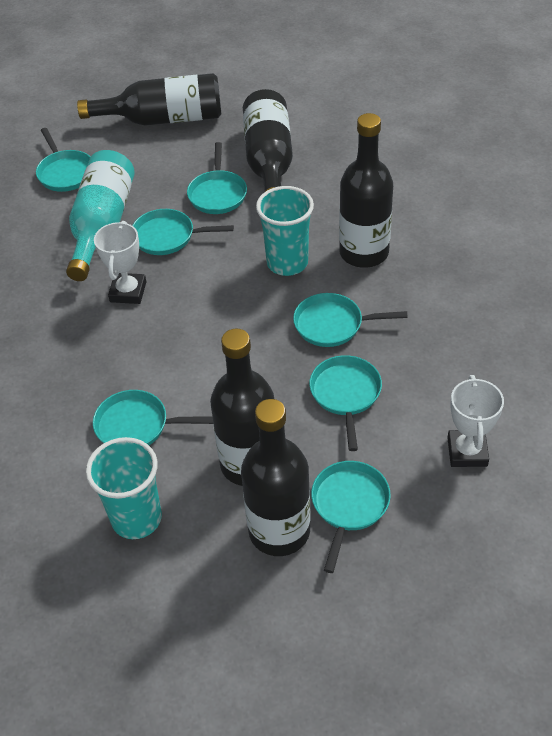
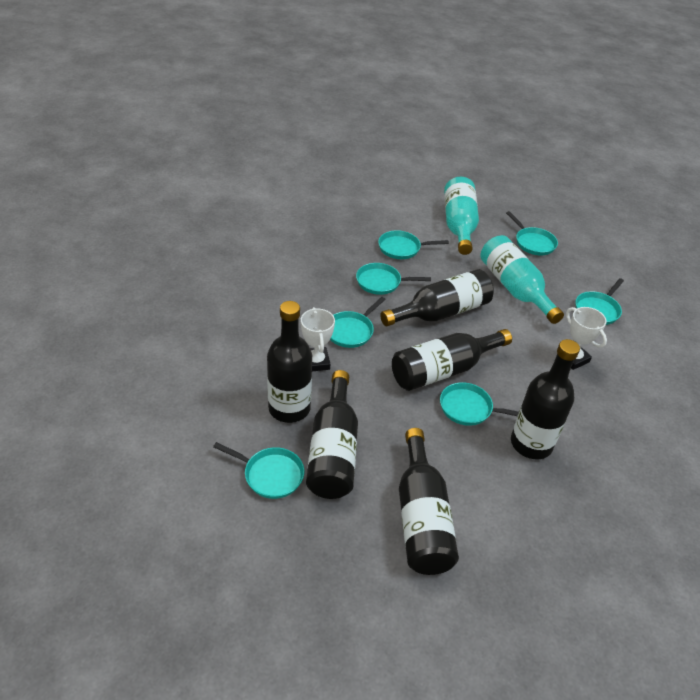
black bottle: 5 -> 6
turquoise bottle: 1 -> 2
turquoise cup: 2 -> 0

